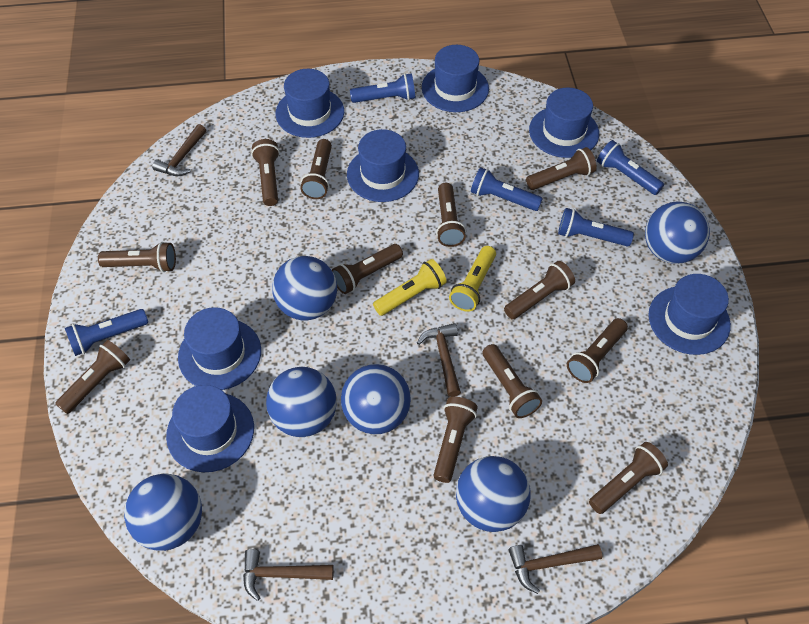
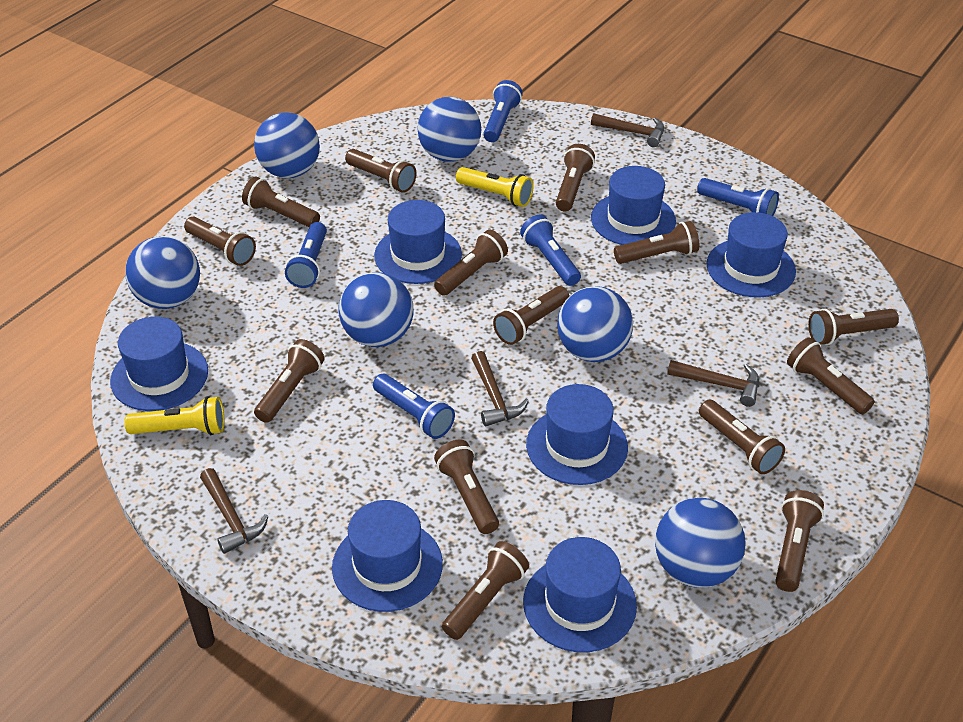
brown flashlight: 12 -> 14

